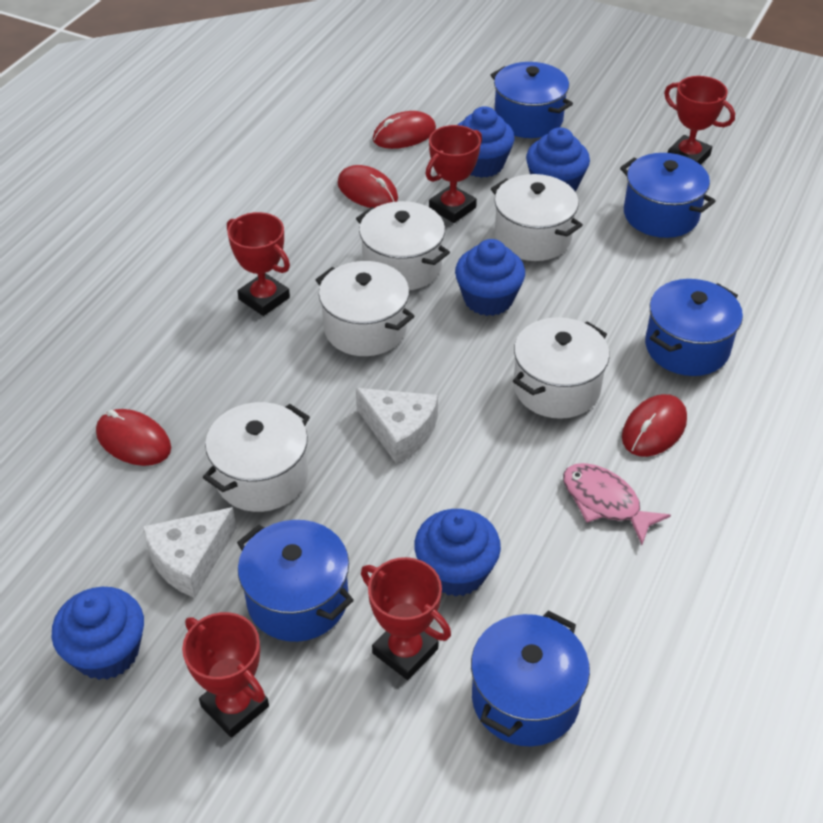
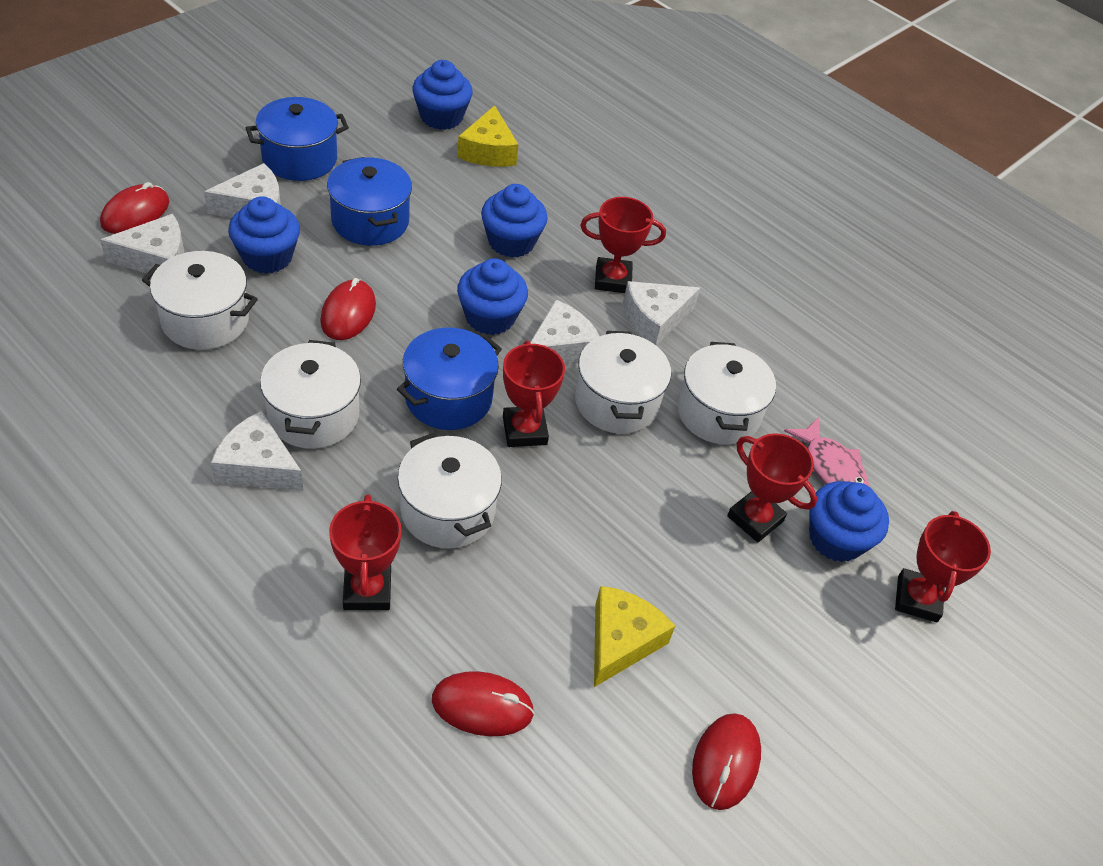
blue pot: 5 -> 3
white cheese: 2 -> 5
yellow cheese: 0 -> 2

